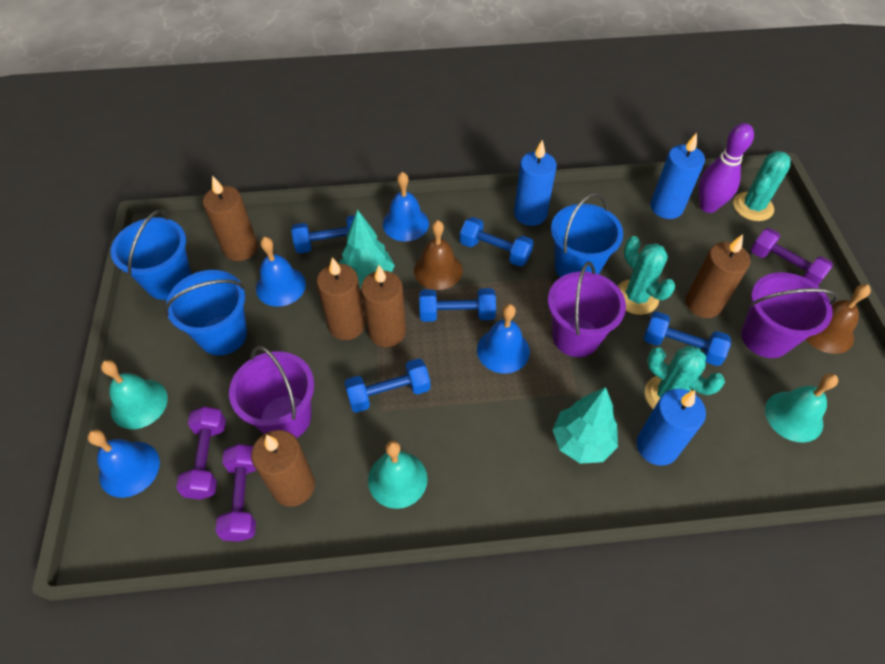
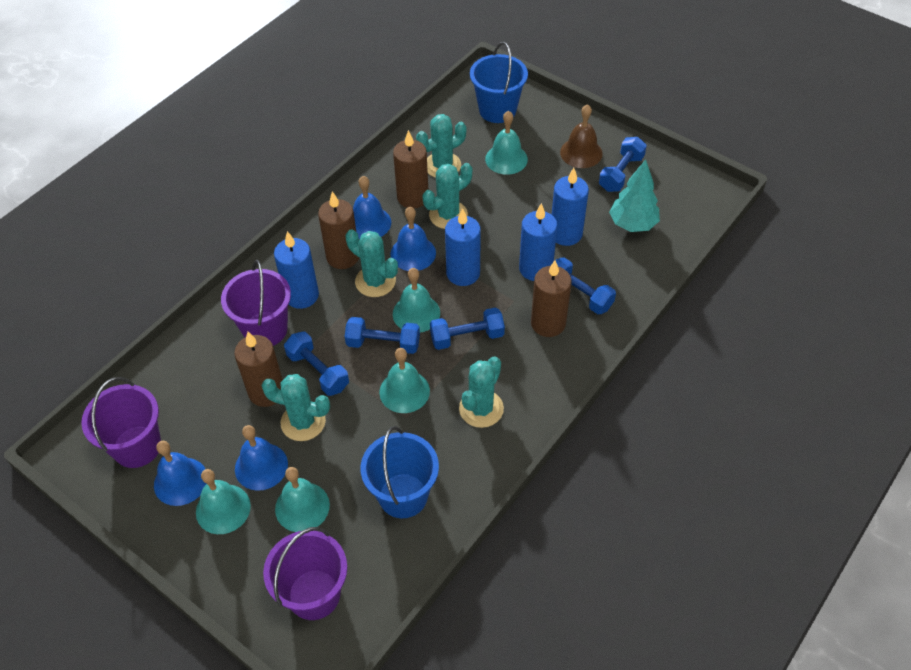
blue bucket: 3 -> 2
blue candle: 3 -> 4
brown bell: 2 -> 1
brown candle: 5 -> 4
purple bowling pin: 1 -> 0
purple dumbbell: 3 -> 0
turquoise bell: 3 -> 5
turquoise cactus: 3 -> 5
turquoise tree: 2 -> 1

